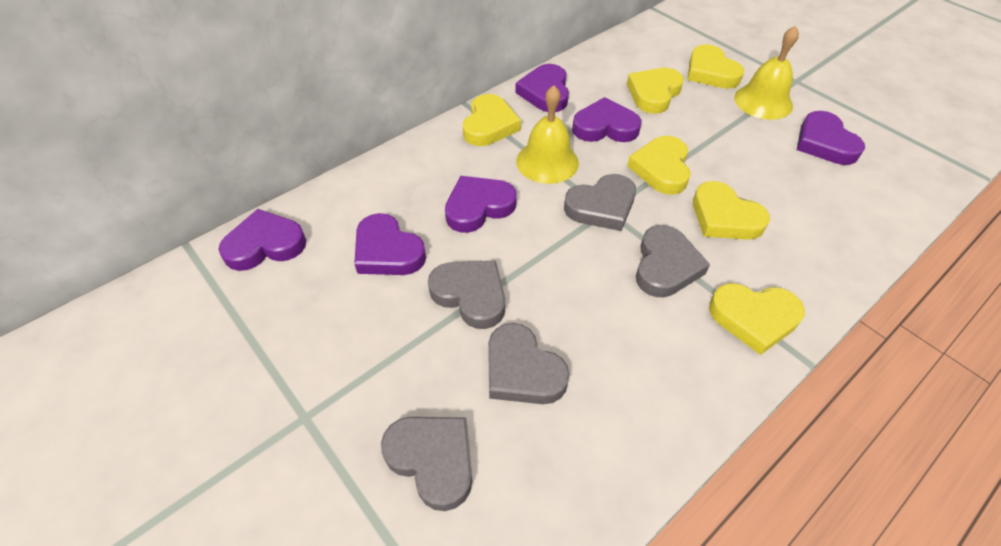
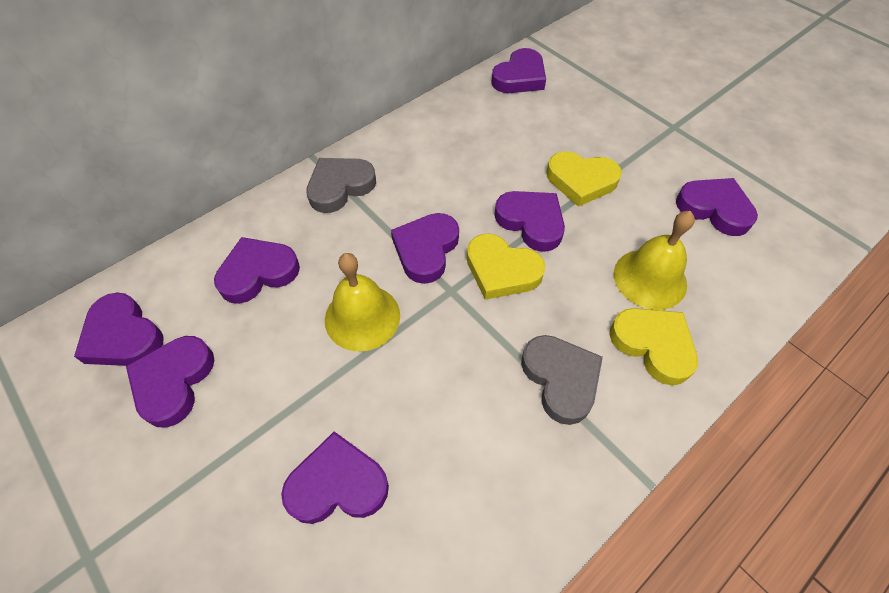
grey heart: 5 -> 2
purple heart: 6 -> 8
yellow heart: 6 -> 3

